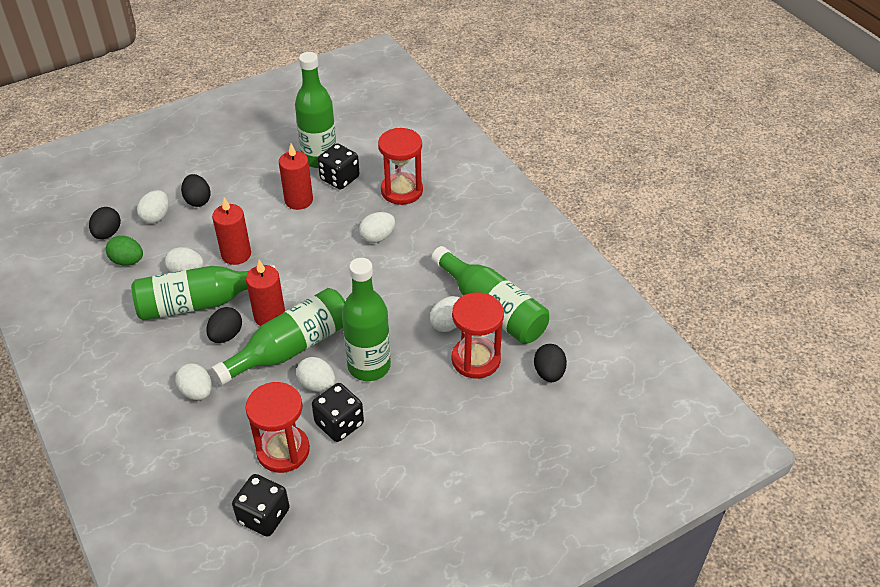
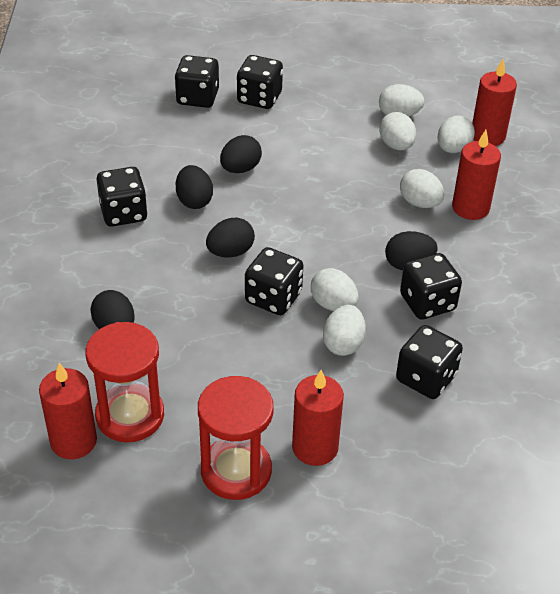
black dice: 3 -> 6
black egg: 4 -> 5
green bottle: 5 -> 0
green egg: 1 -> 0
red candle: 3 -> 4
red hourglass: 3 -> 2

